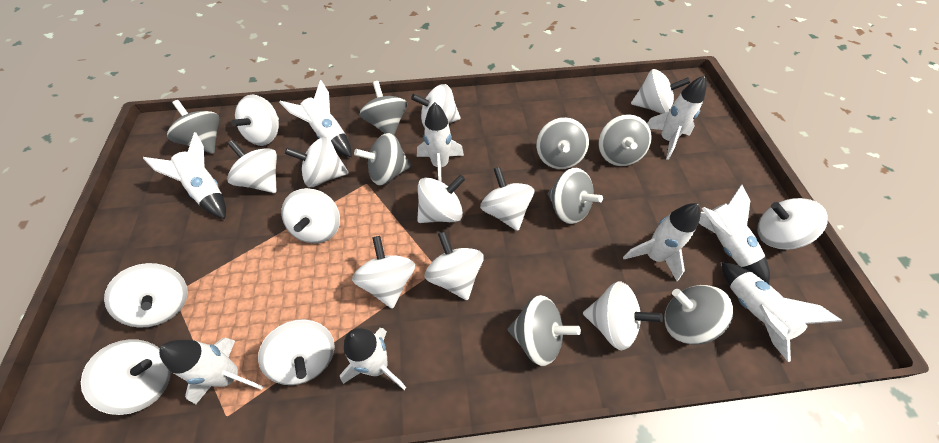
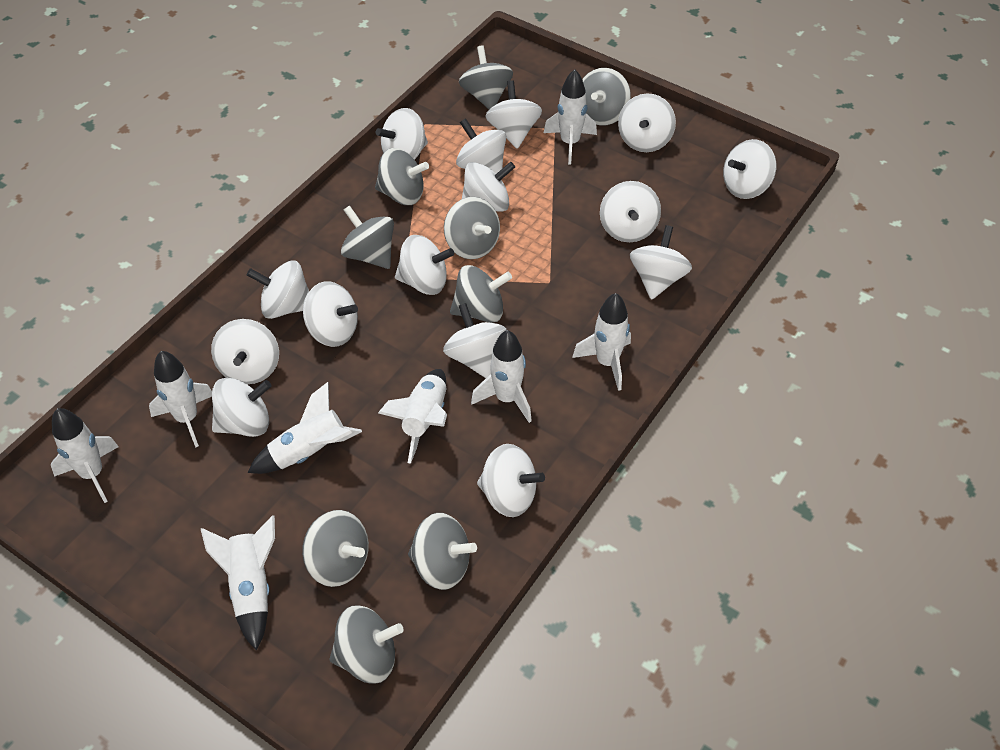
grey spinning top: 8 -> 9
white rocket: 9 -> 8

